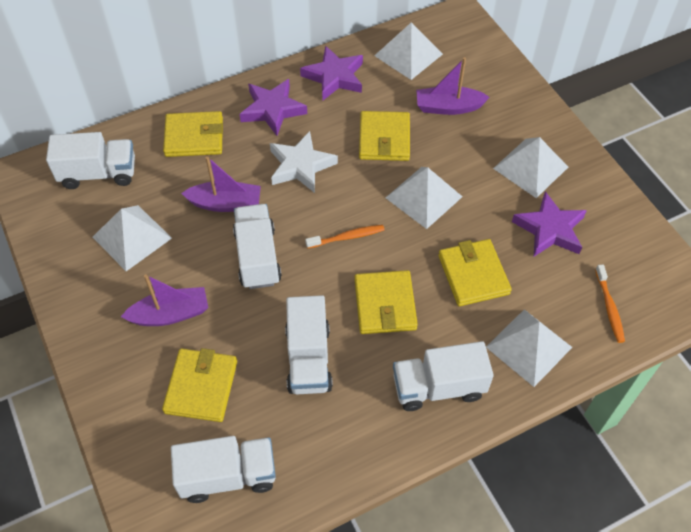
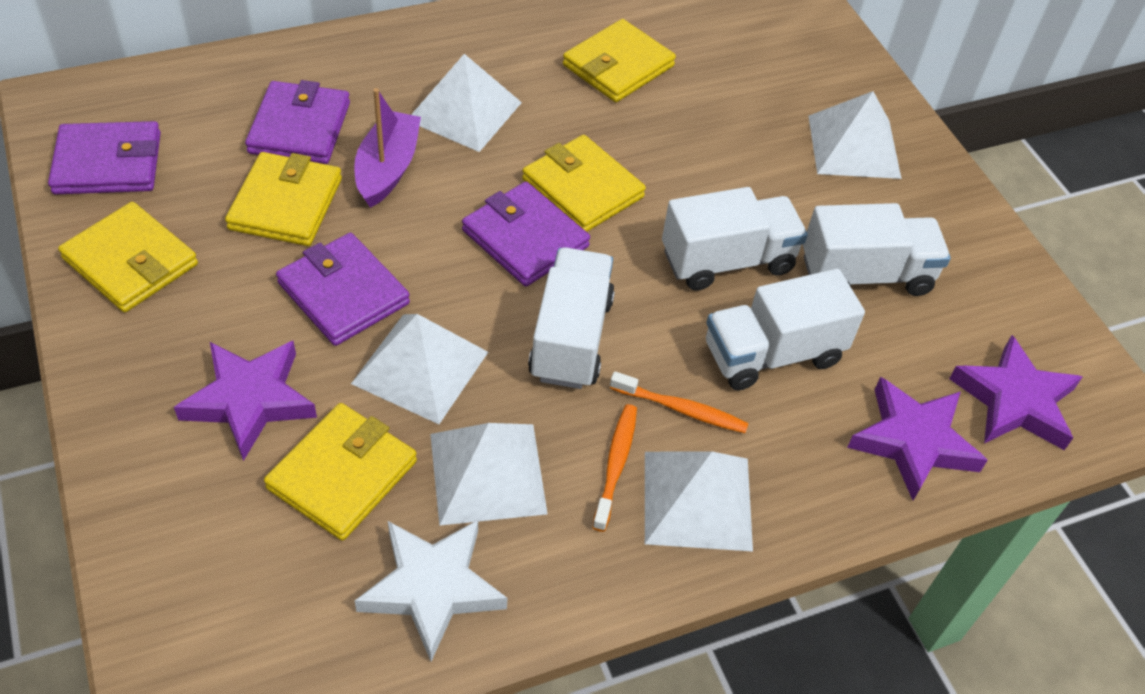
purple boat: 3 -> 1
purple wallet: 0 -> 4
white truck: 5 -> 4

